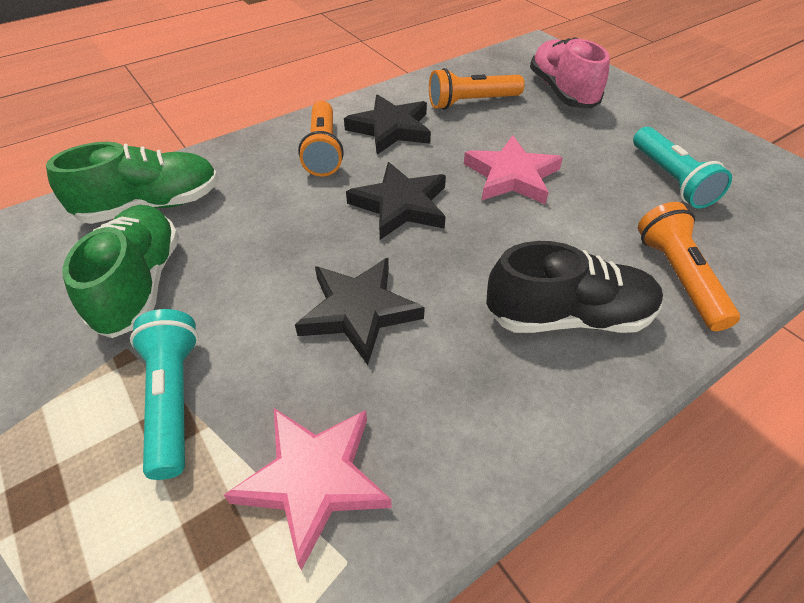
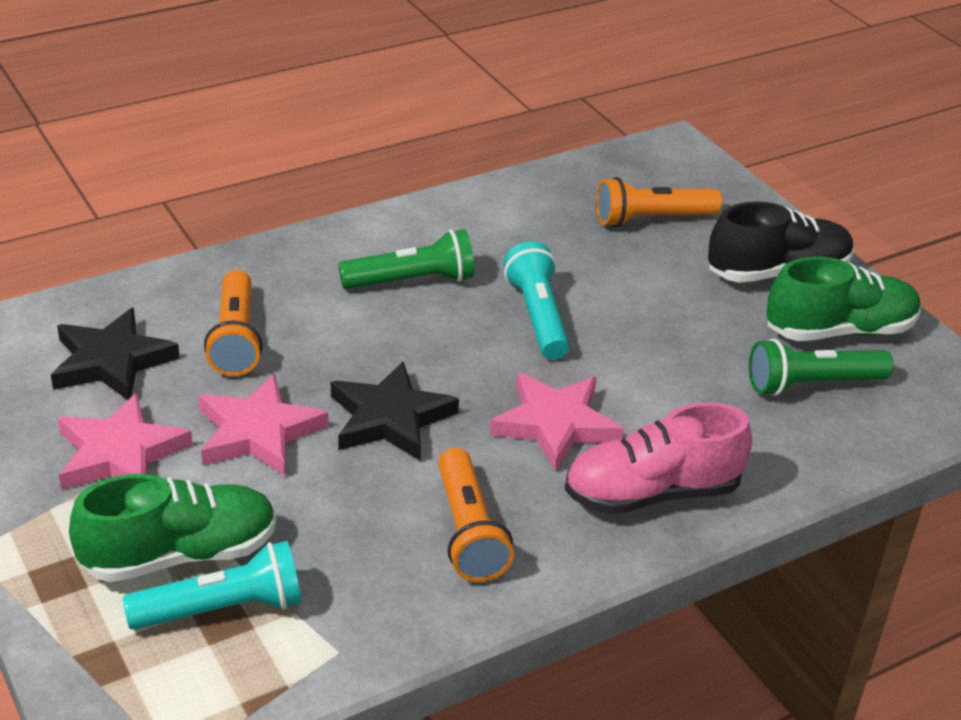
black star: 3 -> 2
green flashlight: 0 -> 2
pink star: 2 -> 3

